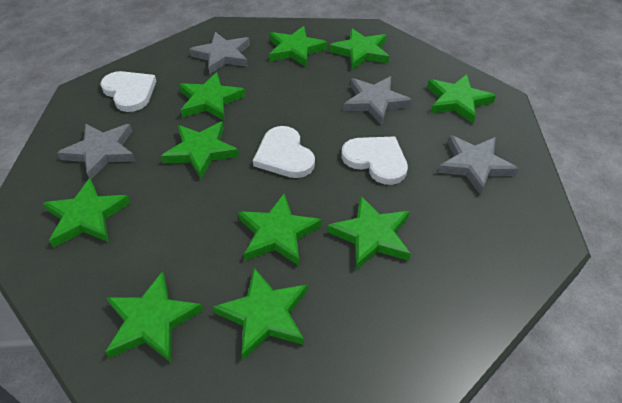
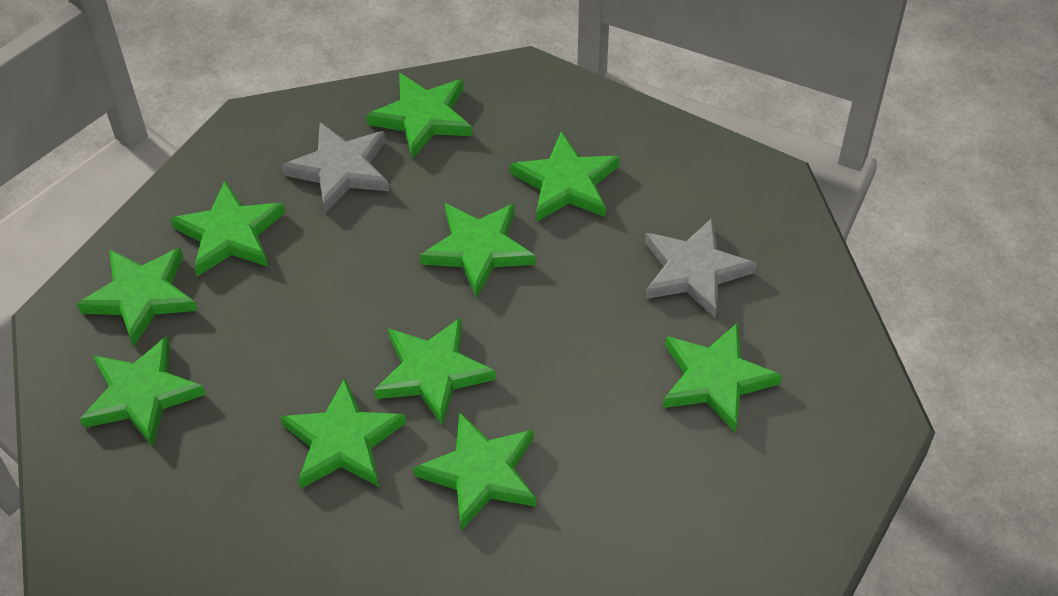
grey star: 4 -> 2
white heart: 3 -> 0

